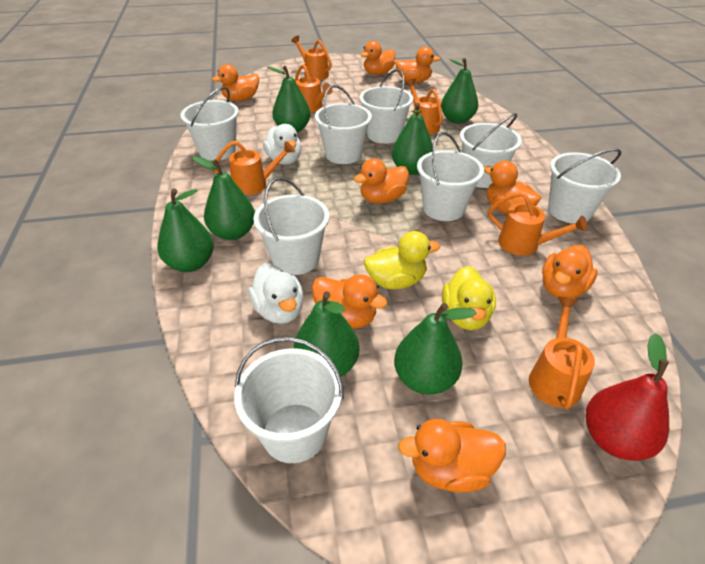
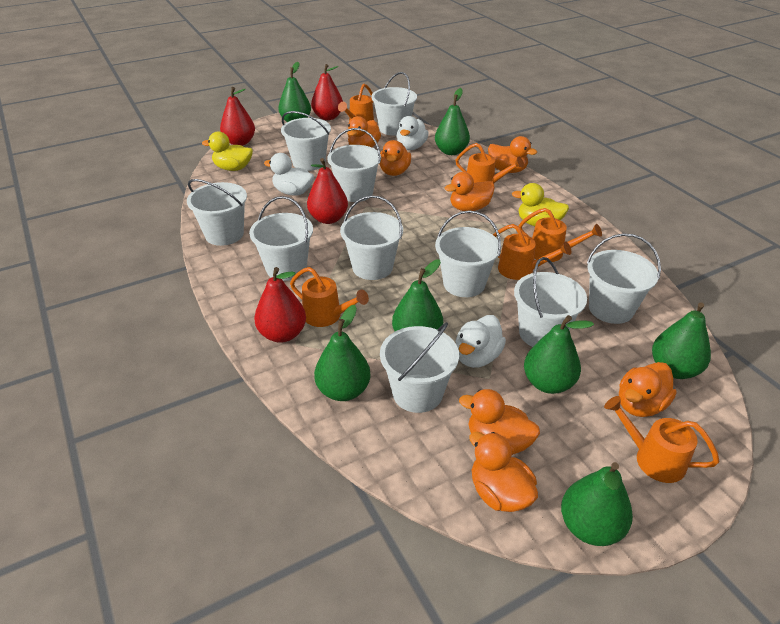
orange duck: 8 -> 7
red pear: 1 -> 4
white bucket: 8 -> 10
white duck: 2 -> 3

